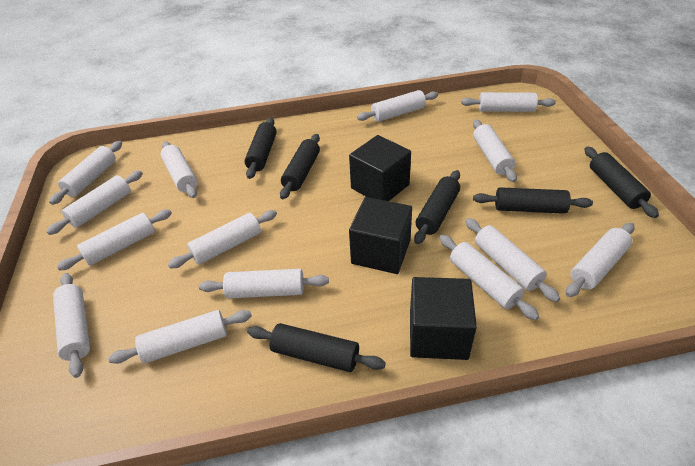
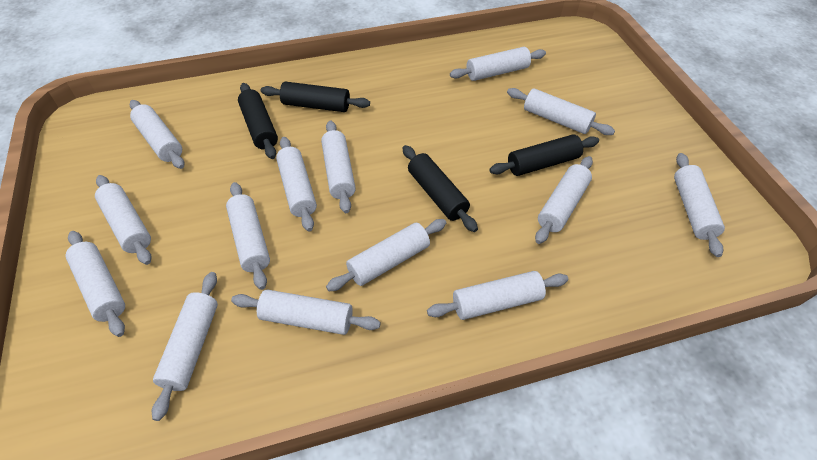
black cube: 3 -> 0
black rolling pin: 6 -> 4

